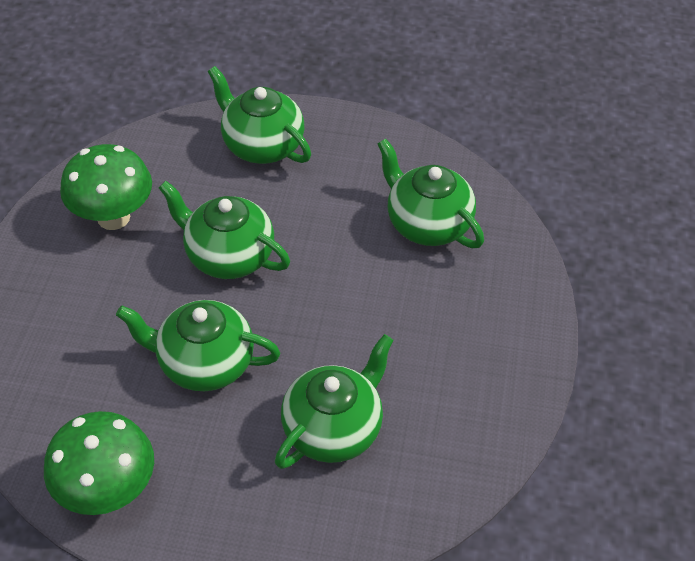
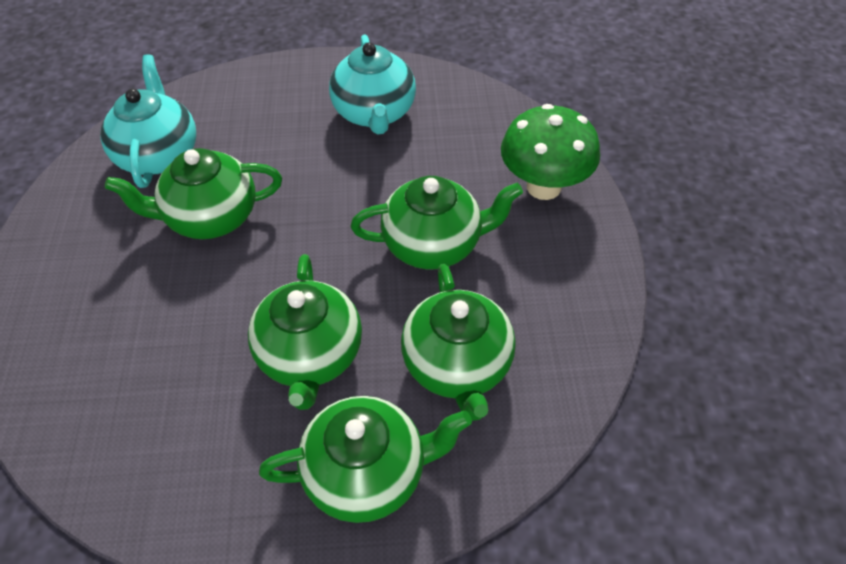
green mushroom: 2 -> 1
turquoise teapot: 0 -> 2

